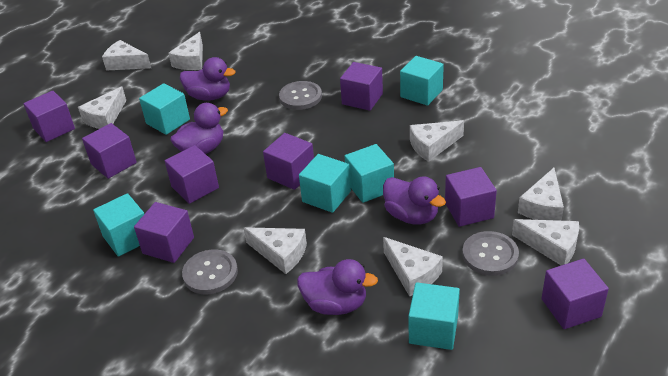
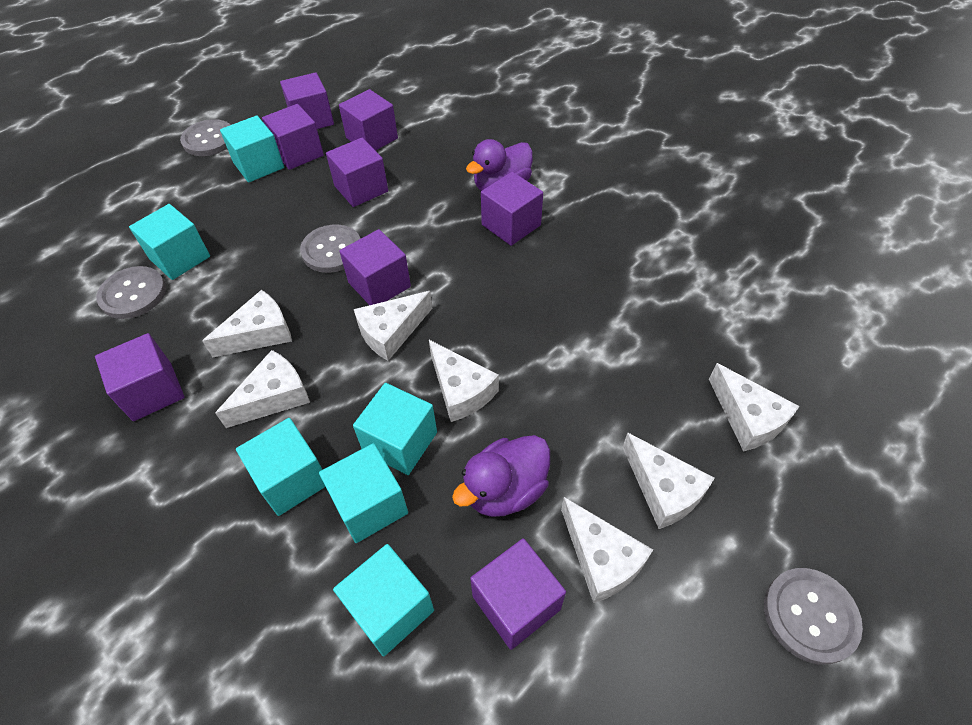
grey button: 3 -> 4
purple duck: 4 -> 2
white cheese: 8 -> 7

